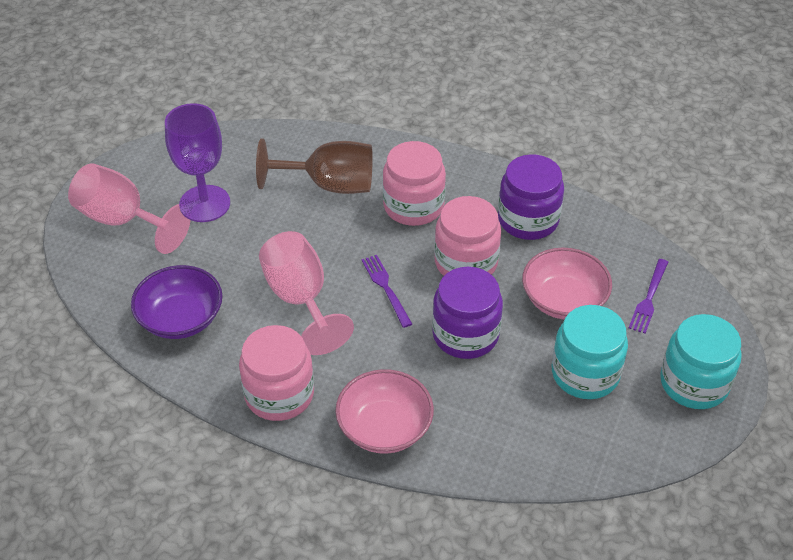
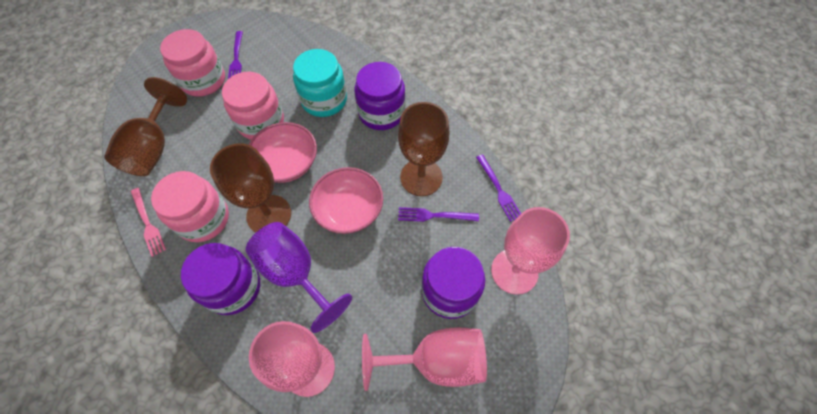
brown goblet: 1 -> 3
pink fork: 0 -> 1
pink goblet: 2 -> 3
purple bowl: 1 -> 0
purple fork: 2 -> 3
purple jar: 2 -> 3
turquoise jar: 2 -> 1

